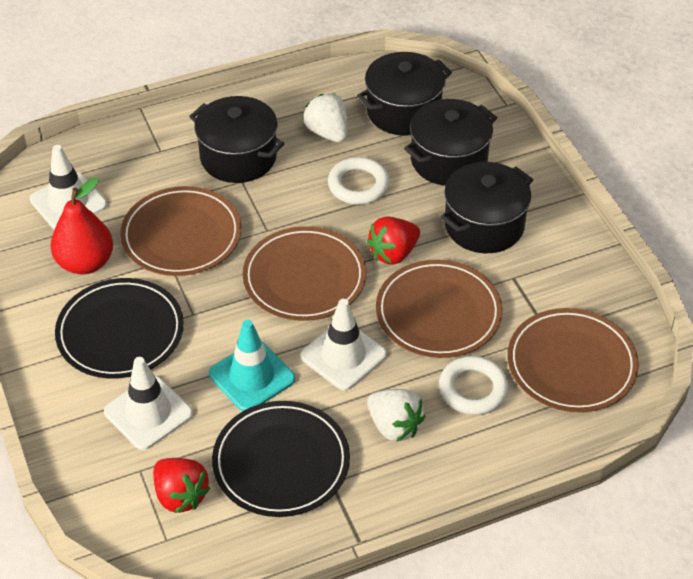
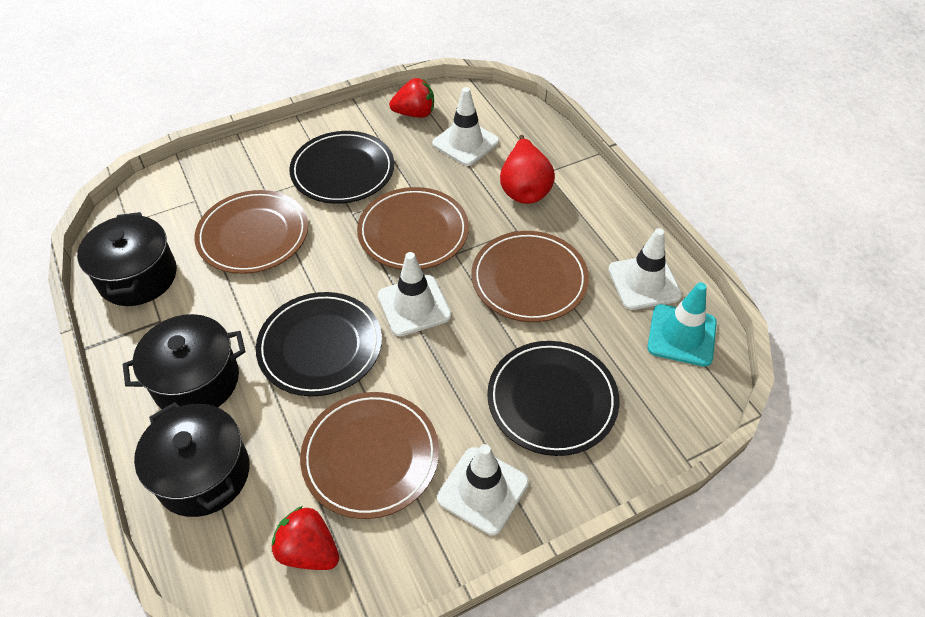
black plate: 2 -> 3
black pot: 4 -> 3
white ring: 2 -> 0
white strawberry: 2 -> 0
white traffic cone: 3 -> 4

